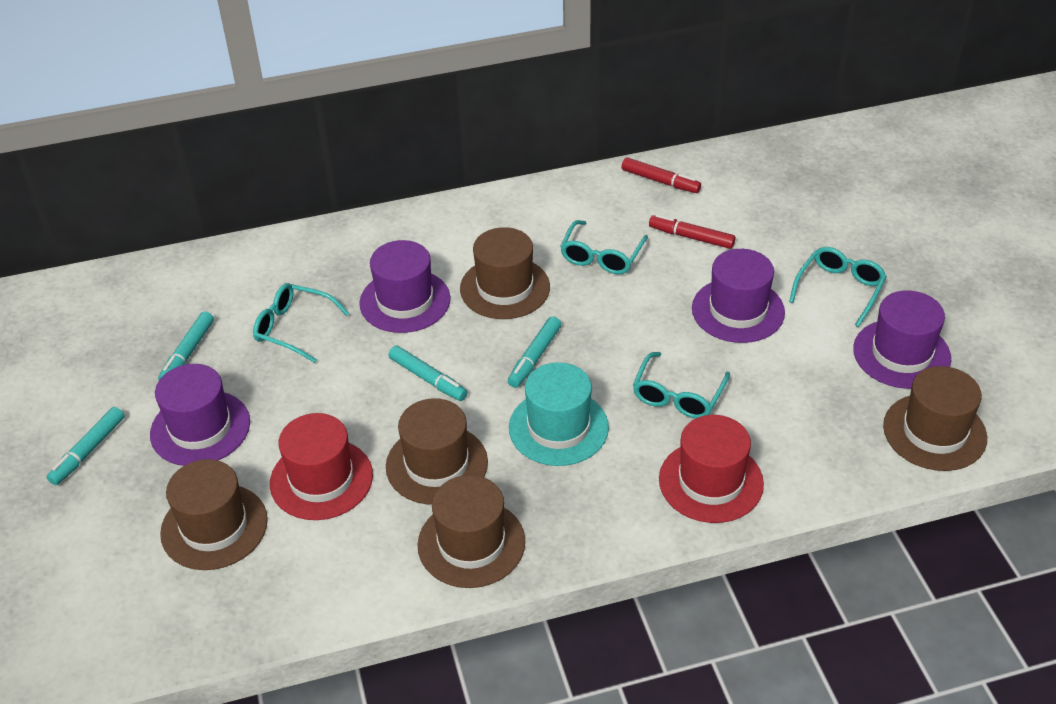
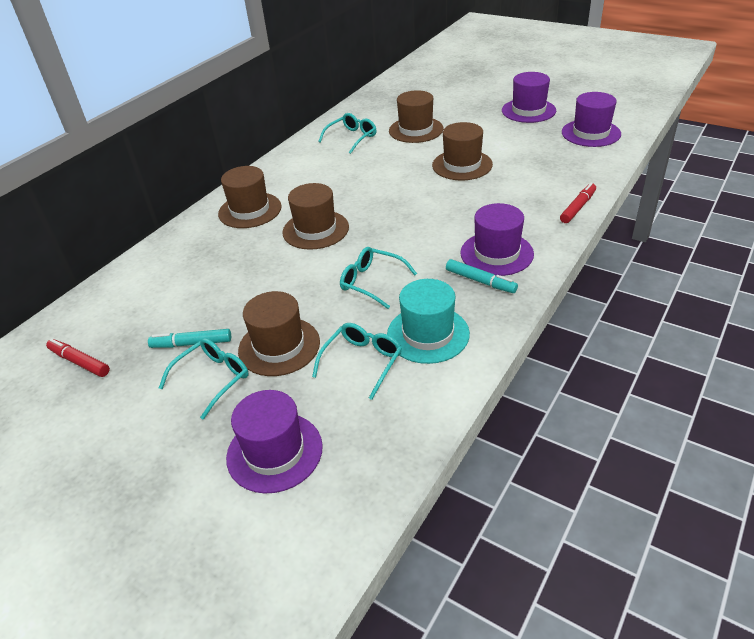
red hat: 2 -> 0
turquoise marker: 4 -> 2

